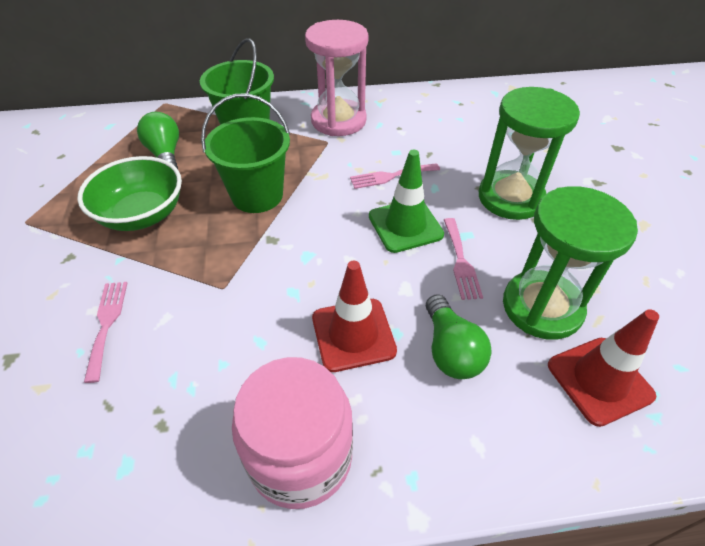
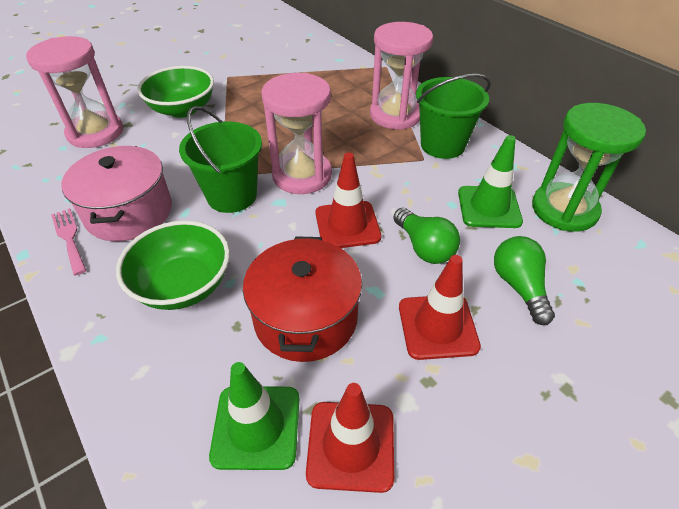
green bowl: 1 -> 2
green hourglass: 2 -> 1
green traffic cone: 1 -> 2
pink fork: 3 -> 1
pink hourglass: 1 -> 3
pink jar: 1 -> 0
pink pot: 0 -> 1
red pot: 0 -> 1
red traffic cone: 2 -> 3

